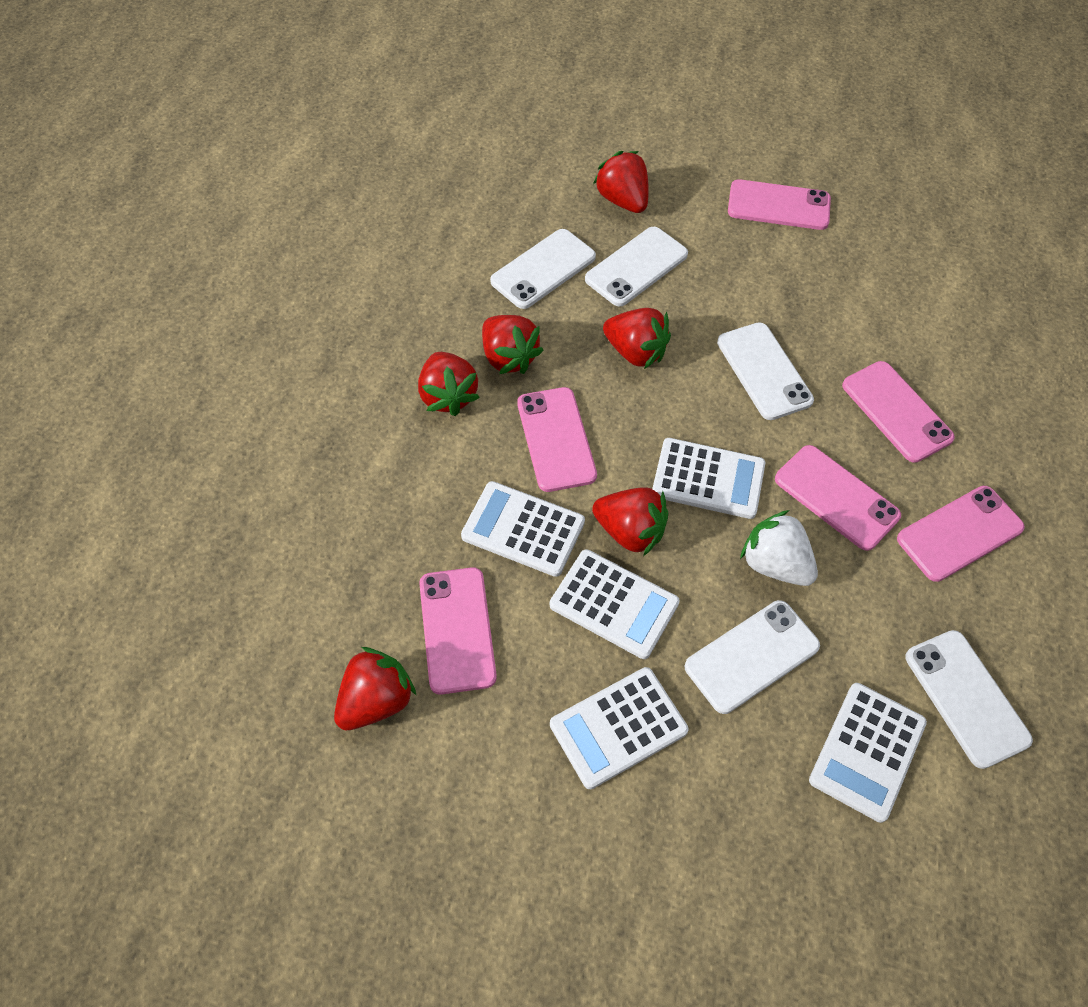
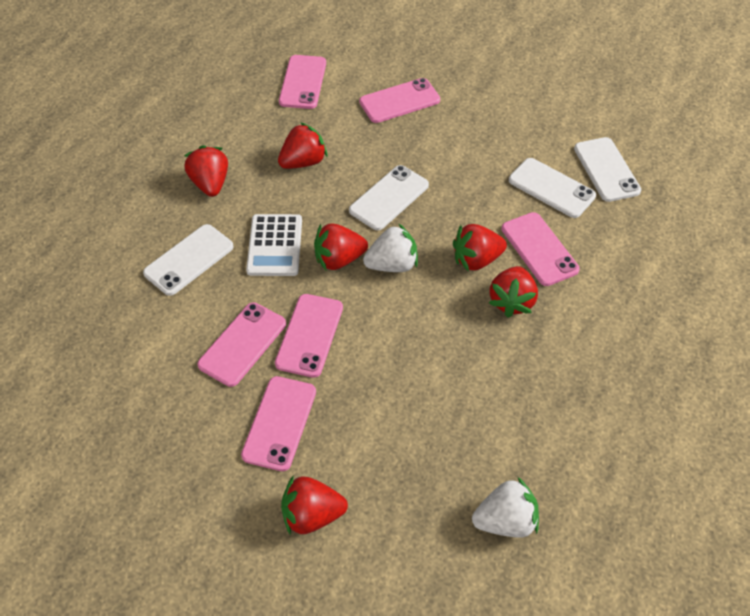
white calculator: 5 -> 1
white phone: 5 -> 4
white strawberry: 1 -> 2

